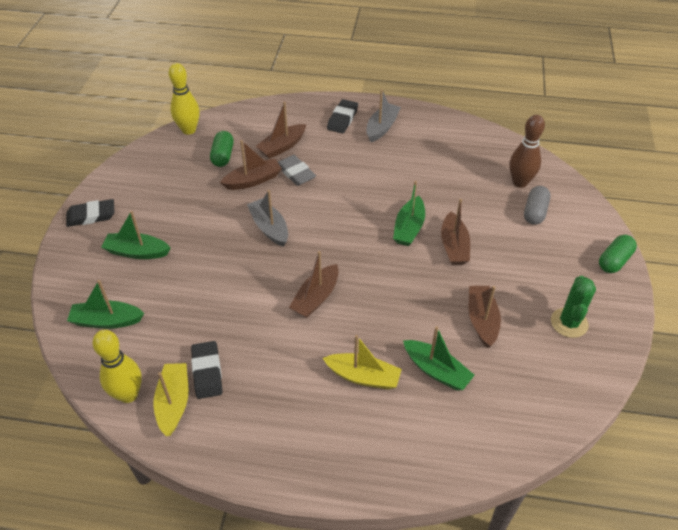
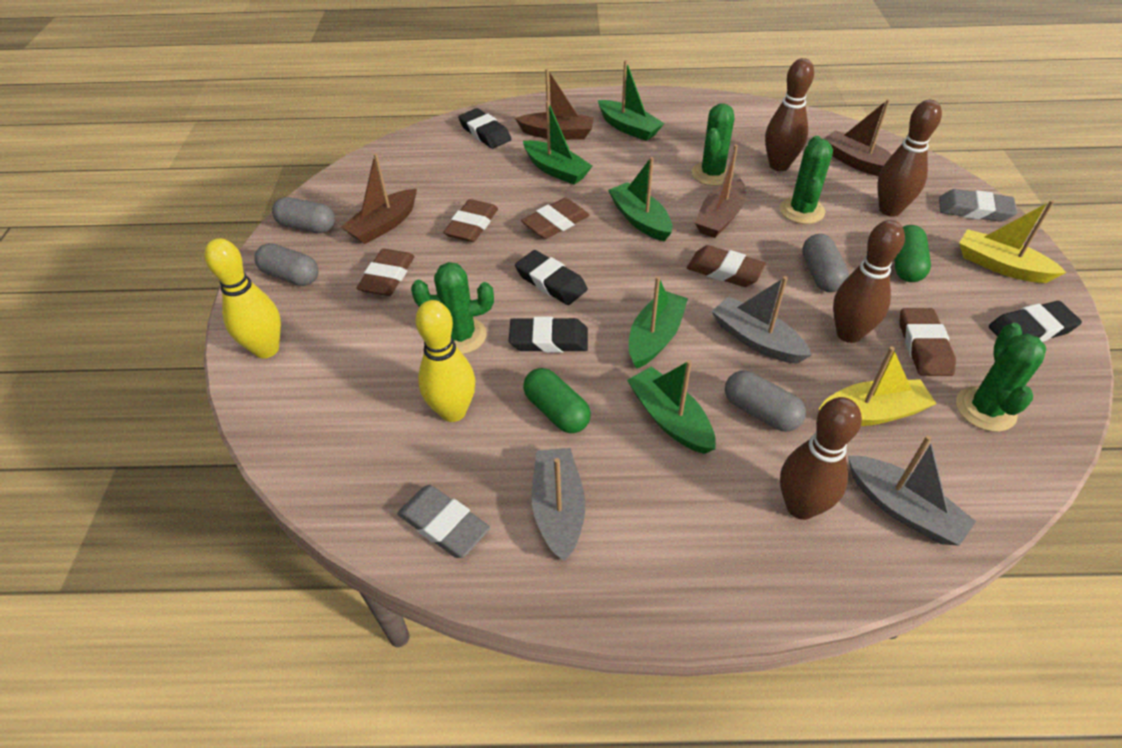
black eraser: 3 -> 4
brown boat: 5 -> 4
brown bowling pin: 1 -> 4
brown eraser: 0 -> 5
green boat: 4 -> 5
green cactus: 1 -> 4
grey boat: 2 -> 3
grey capsule: 1 -> 4
grey eraser: 1 -> 2

